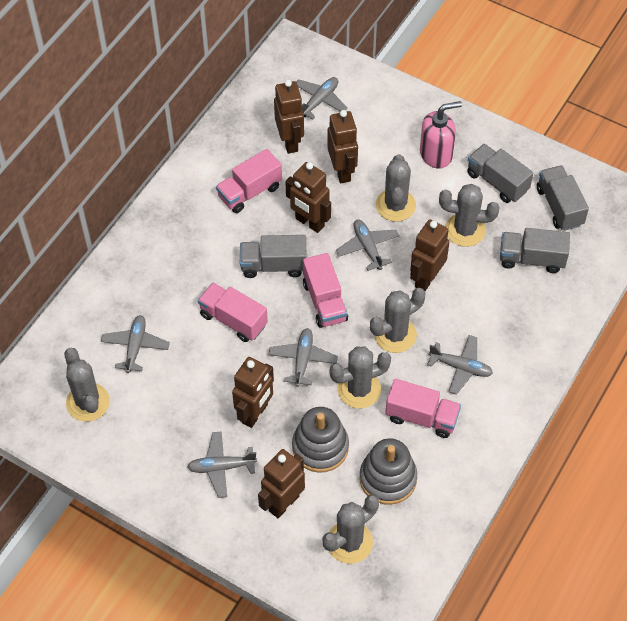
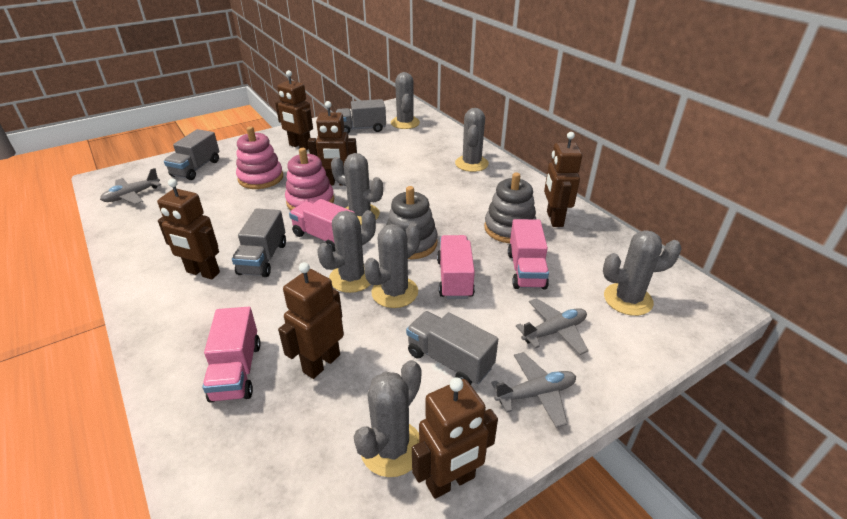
grey cactus: 6 -> 7
grey plane: 6 -> 3
pink soap dispenser: 1 -> 0
pink stacking toy: 0 -> 2

